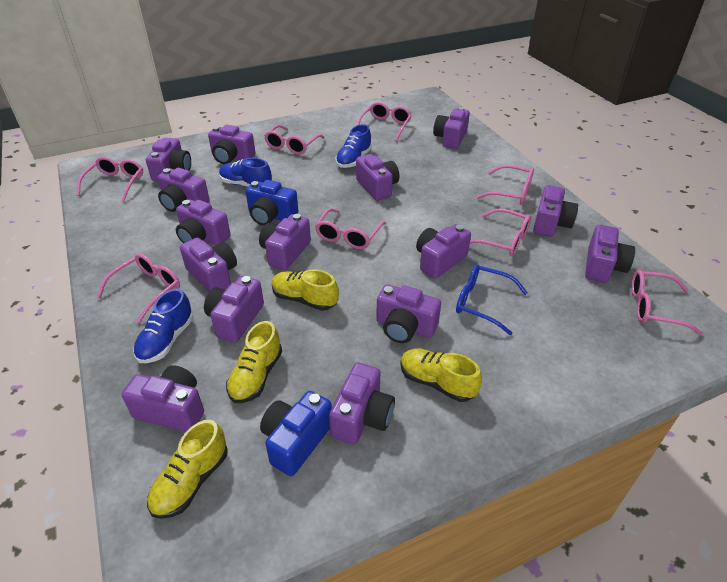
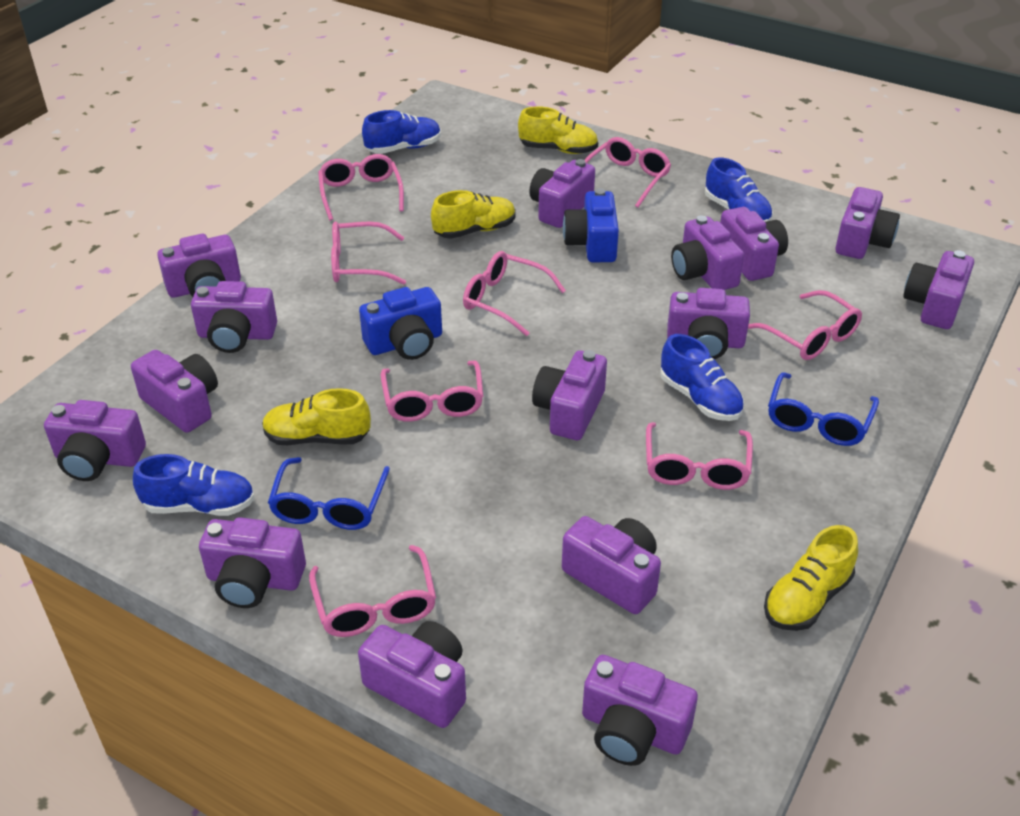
blue glasses: 1 -> 2
blue shoe: 3 -> 4

